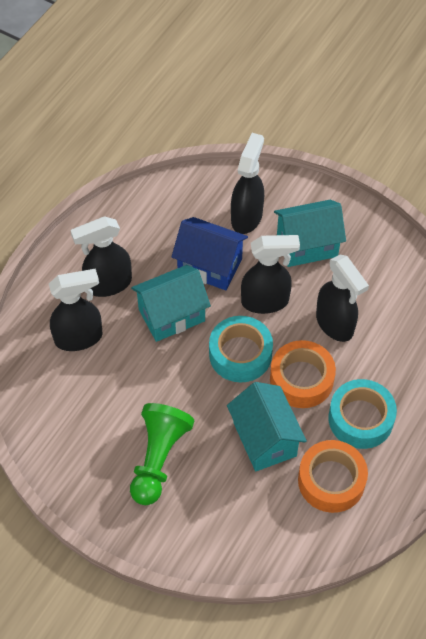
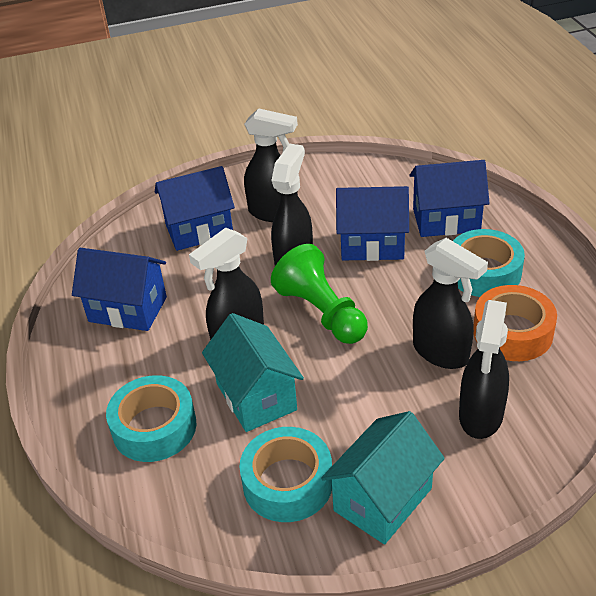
blue house: 1 -> 4
orange tape: 2 -> 1
turquoise house: 3 -> 2
turquoise tape: 2 -> 3

